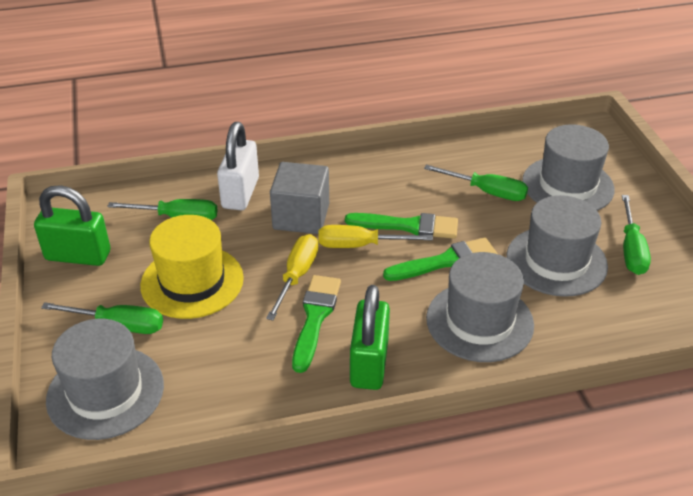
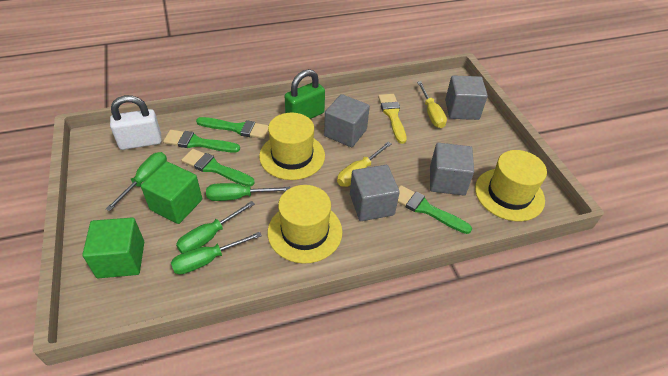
green brush: 3 -> 4
green cube: 0 -> 2
green padlock: 2 -> 1
grey cube: 1 -> 4
grey hat: 4 -> 0
yellow brush: 0 -> 1
yellow hat: 1 -> 3

